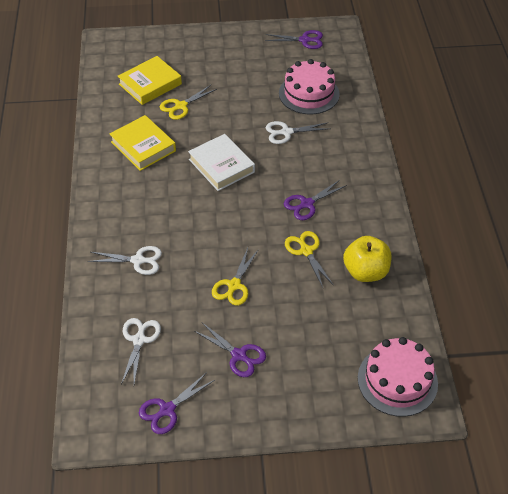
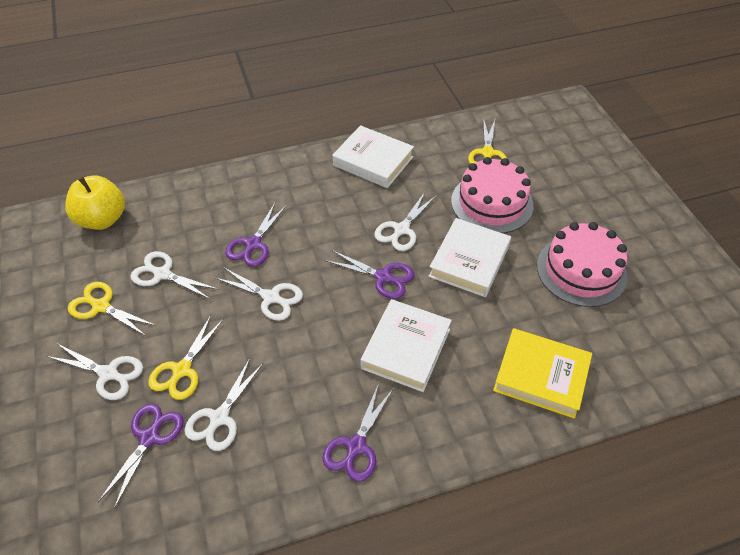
white book: 1 -> 3
white scissors: 3 -> 5
yellow book: 2 -> 1

